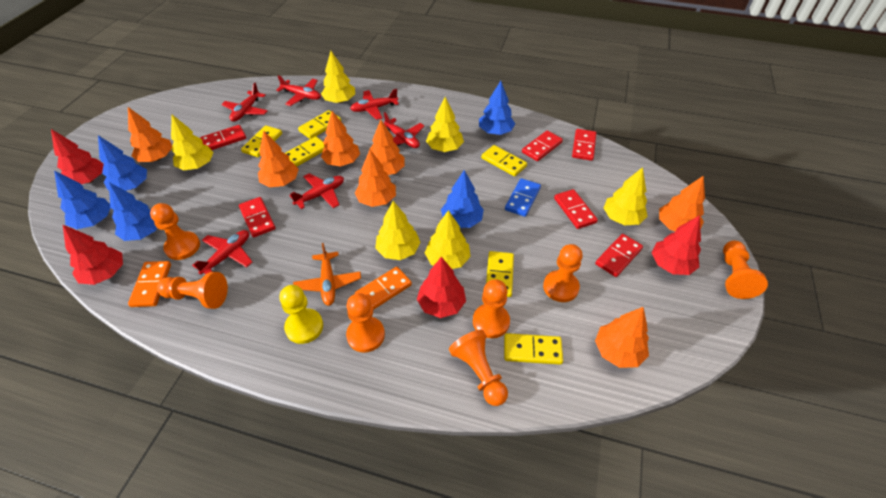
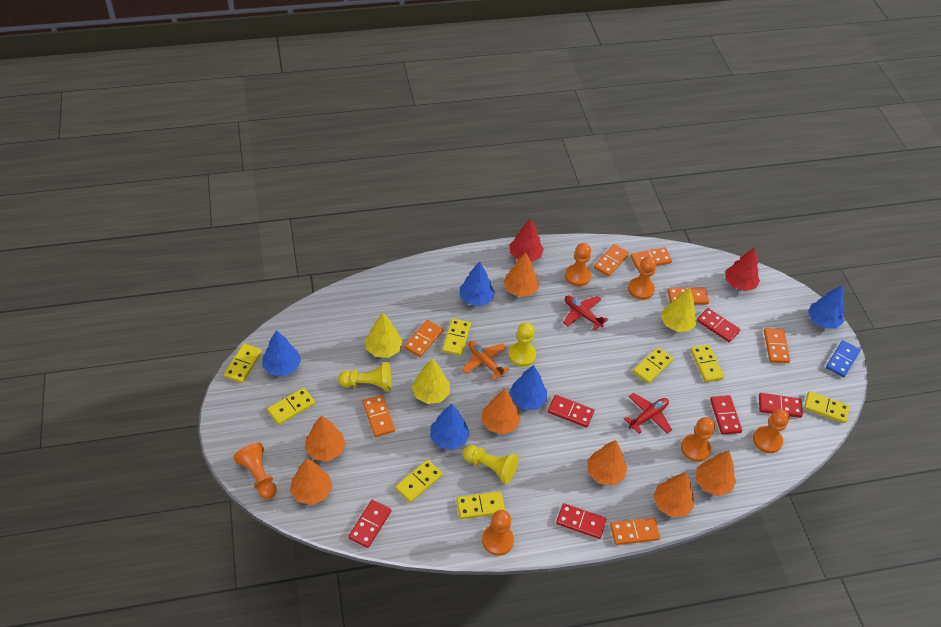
orange domino: 2 -> 7
orange pawn: 7 -> 6
red plane: 6 -> 2
red tree: 4 -> 2
yellow domino: 6 -> 8
yellow pawn: 1 -> 3
yellow tree: 6 -> 3

